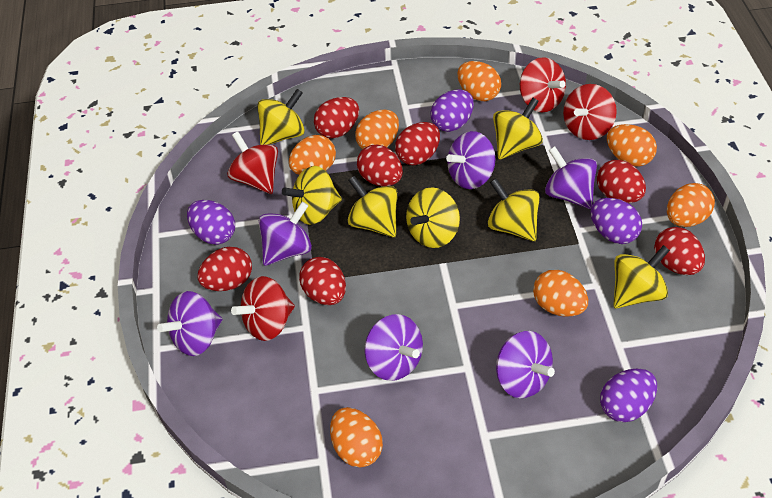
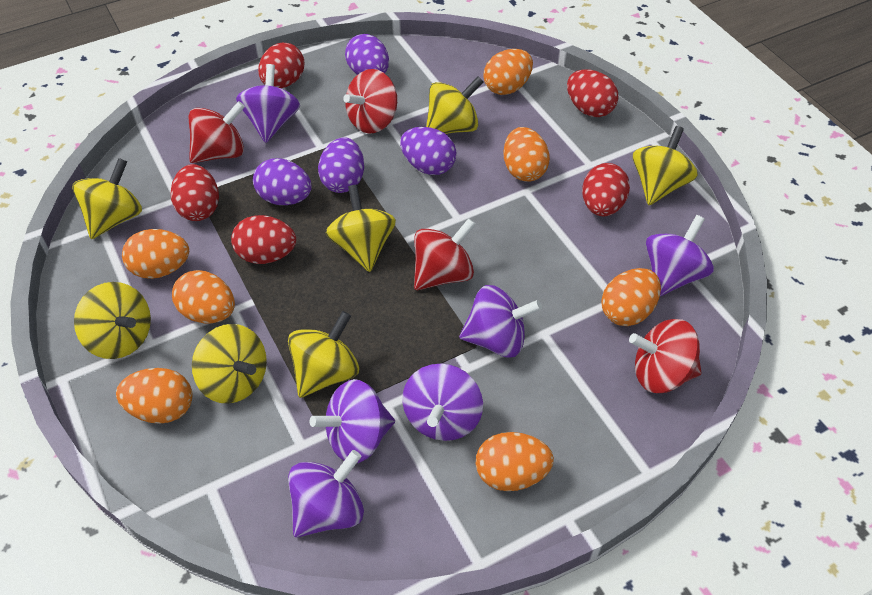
red egg: 7 -> 5

